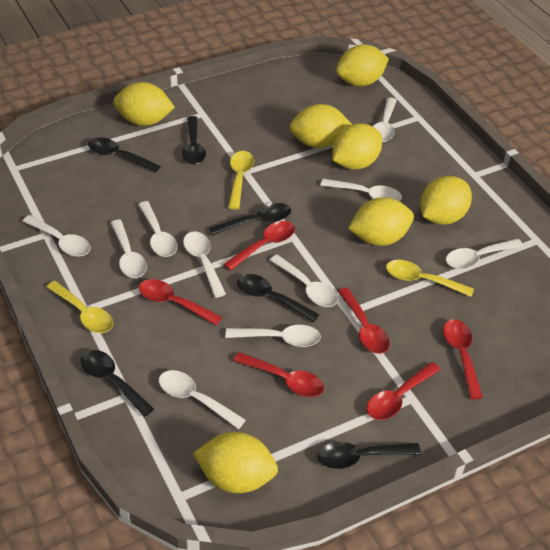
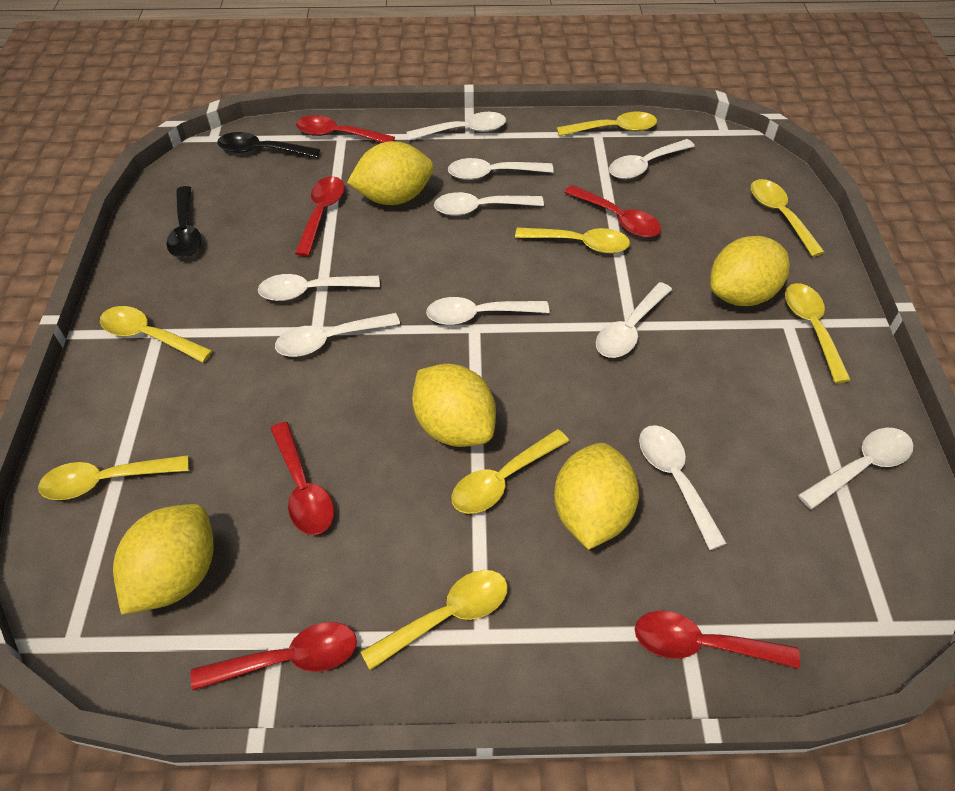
black spoon: 6 -> 2
yellow lemon: 7 -> 5
yellow spoon: 3 -> 8

